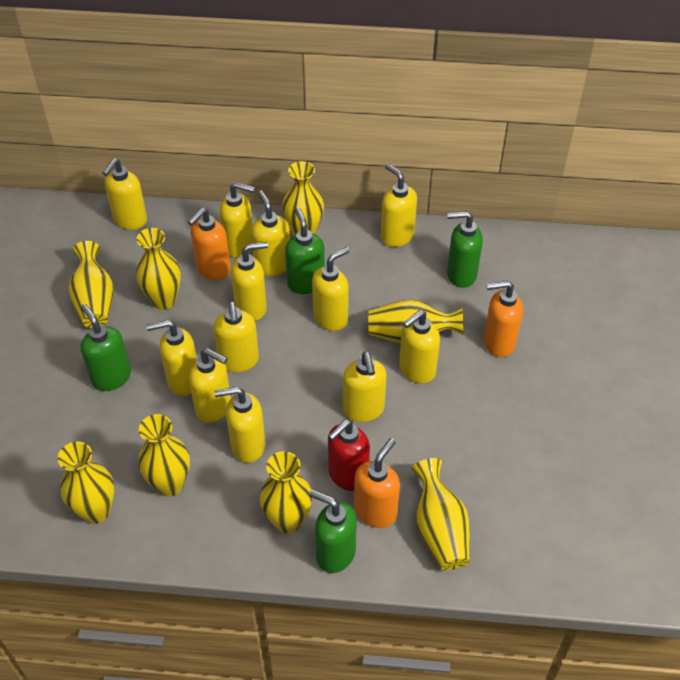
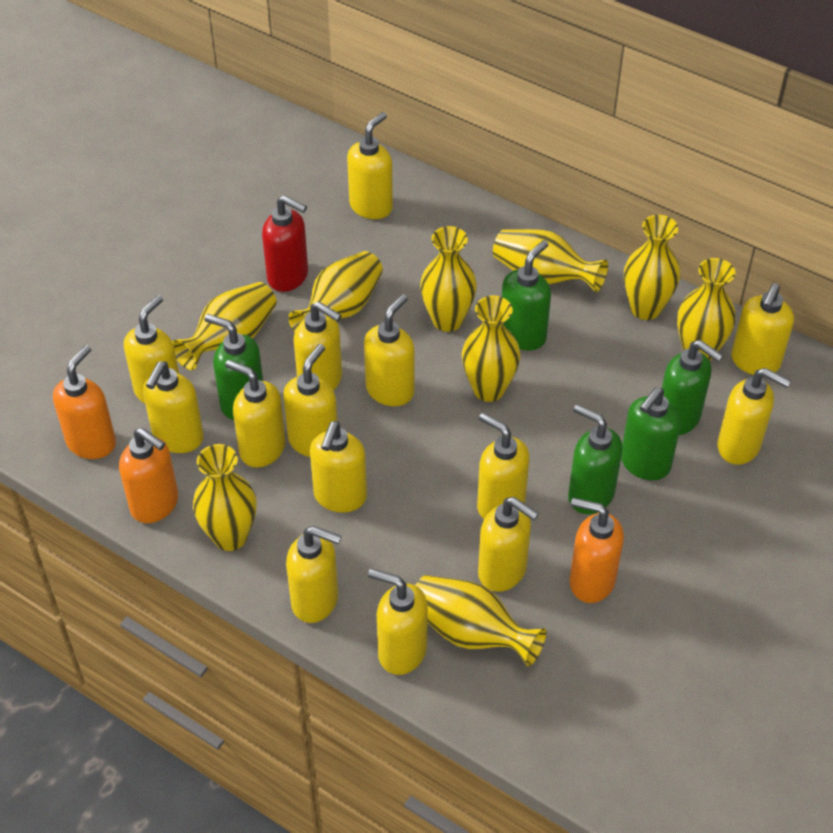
green soap dispenser: 4 -> 5
yellow soap dispenser: 12 -> 14
yellow vase: 8 -> 9

